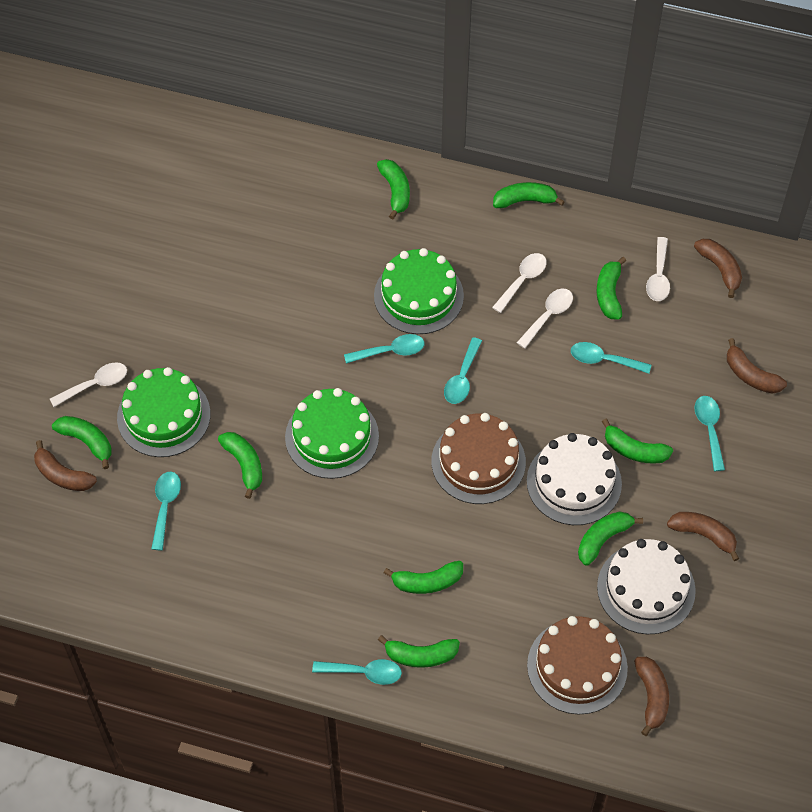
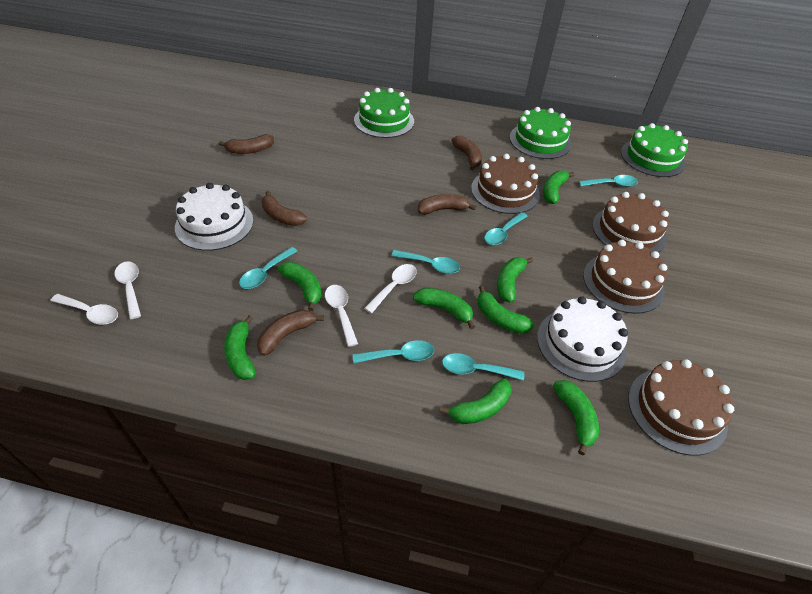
brown cake: 2 -> 4
green banana: 9 -> 8

